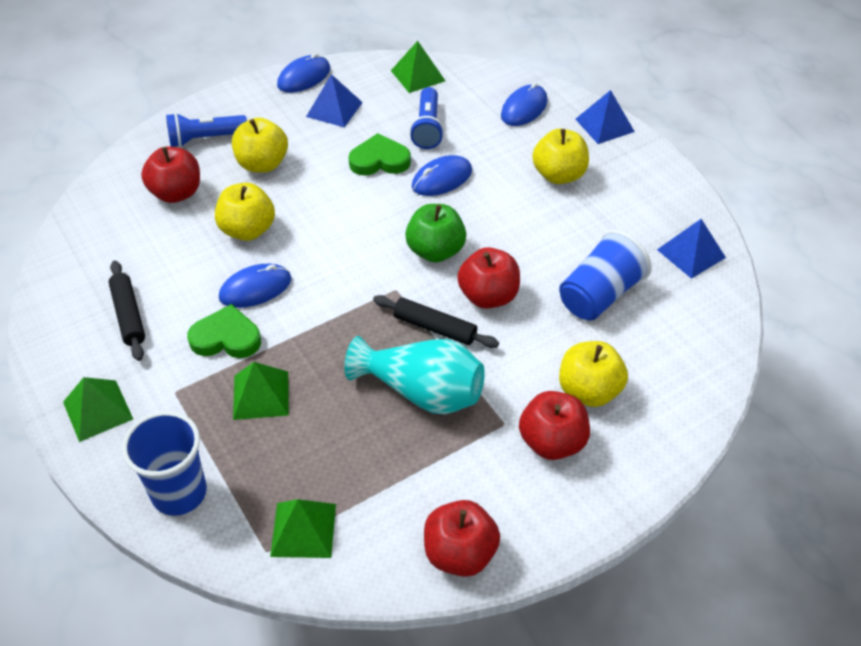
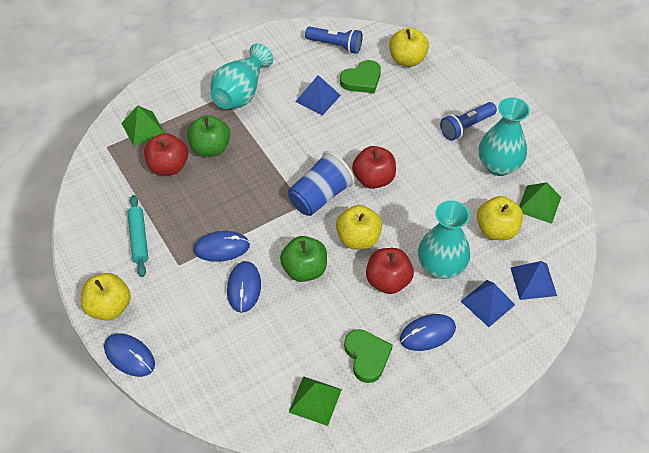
black rolling pin: 2 -> 0
blue cup: 2 -> 1
green apple: 1 -> 2
green pyramid: 4 -> 3
red apple: 4 -> 3
turquoise rolling pin: 0 -> 1
turquoise vase: 1 -> 3

